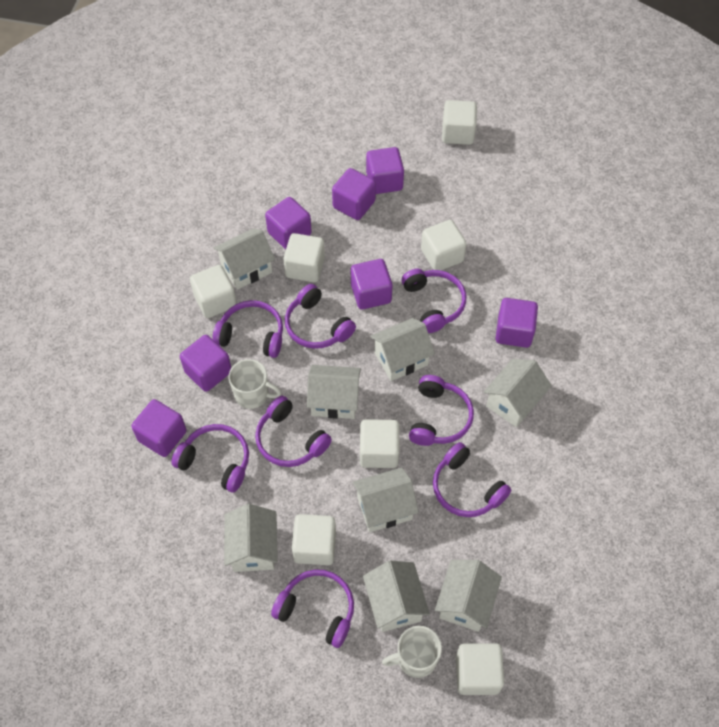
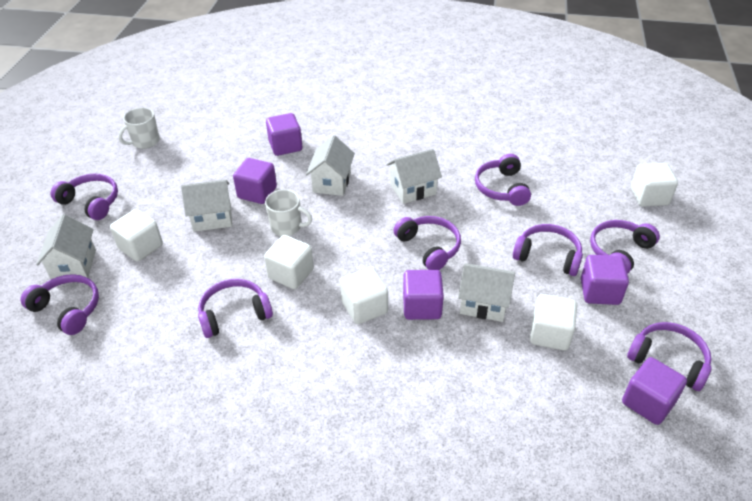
purple cube: 7 -> 5
white cube: 7 -> 5
white house: 8 -> 5

